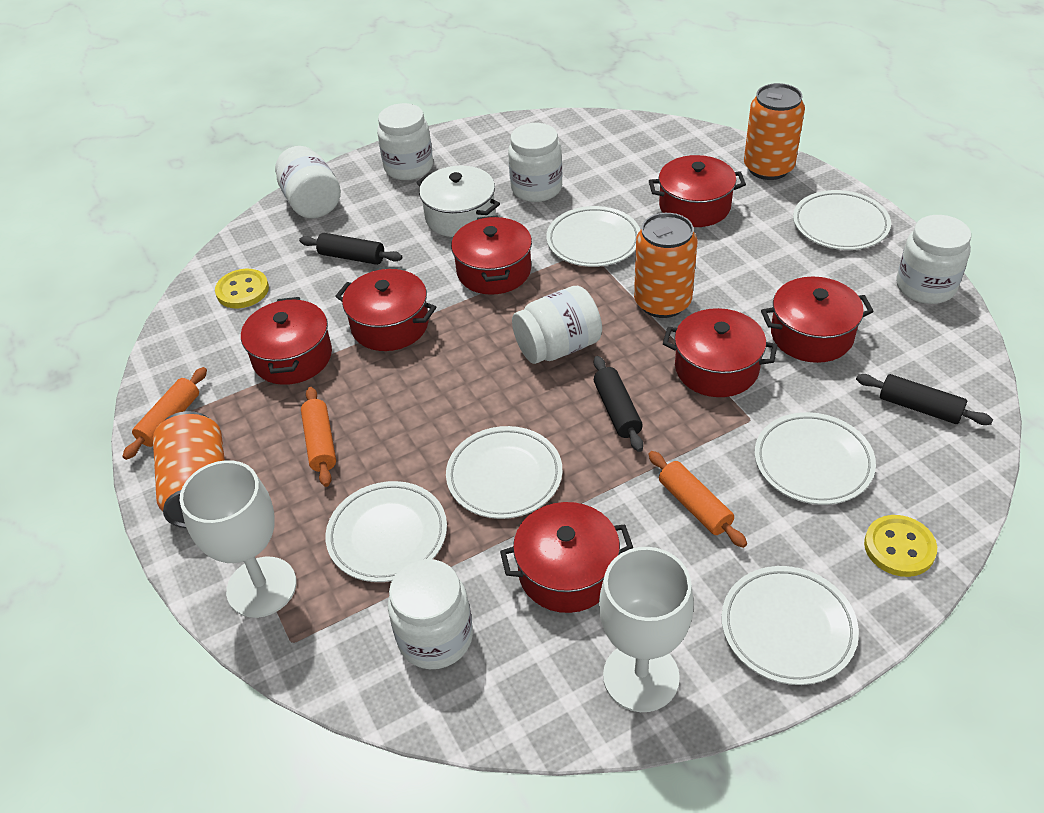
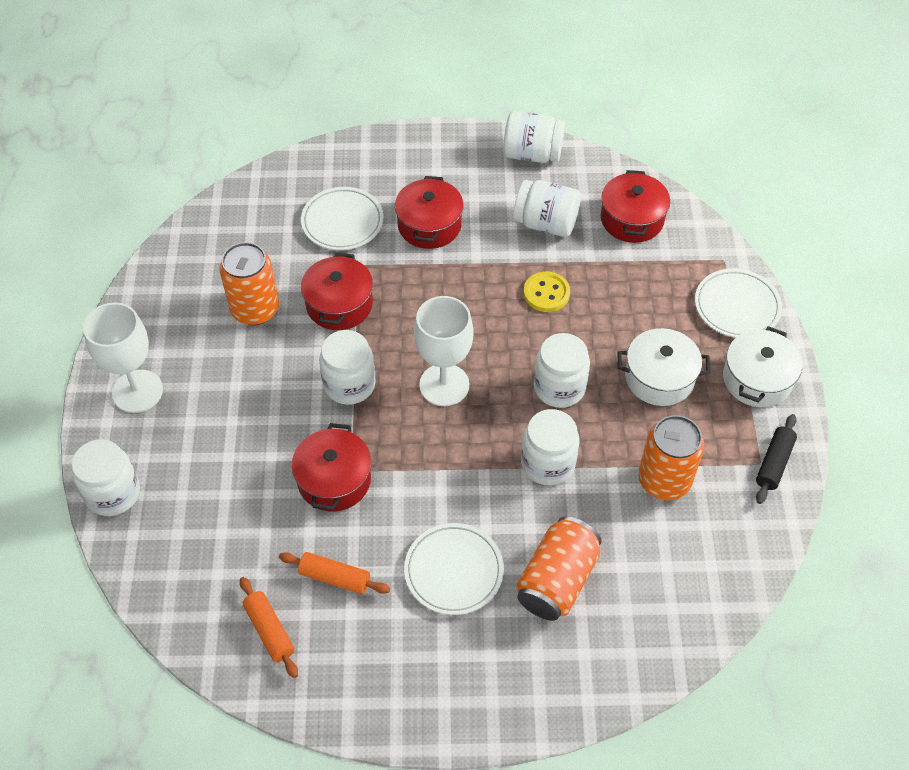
black rolling pin: 3 -> 1
orange rolling pin: 3 -> 2
red pot: 7 -> 4
white plate: 6 -> 3
white pot: 1 -> 2
yellow button: 2 -> 1

